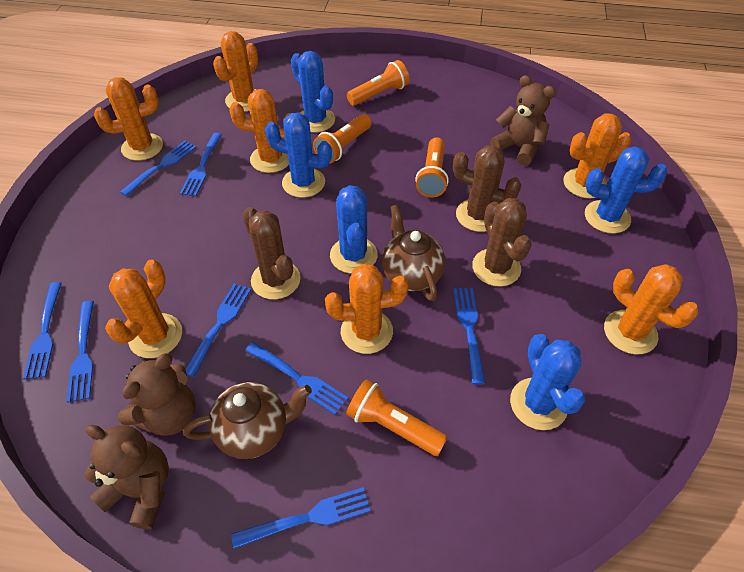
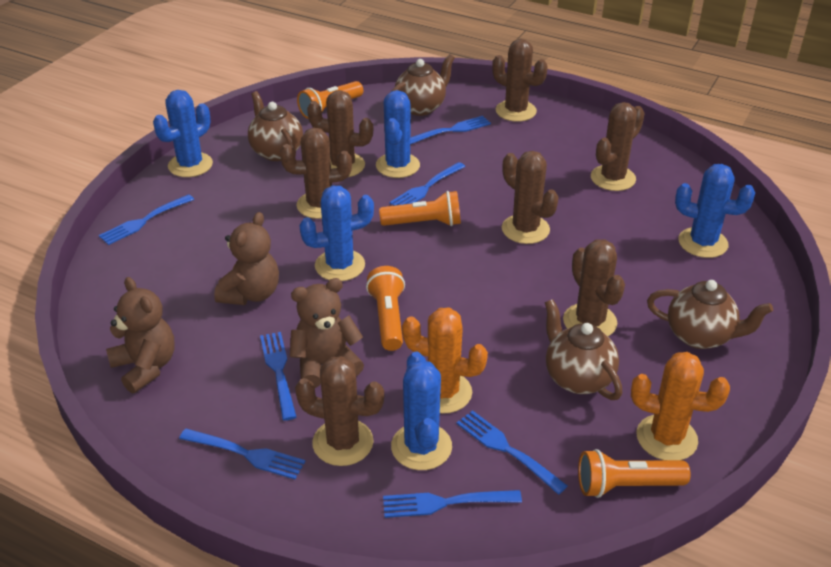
blue fork: 8 -> 7
brown cactus: 3 -> 7
brown teapot: 2 -> 4
orange cactus: 7 -> 2

